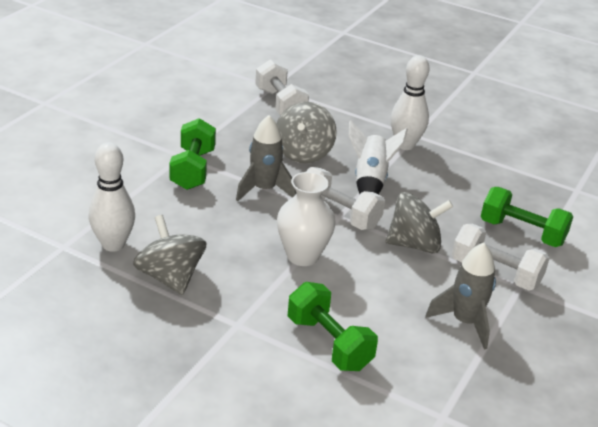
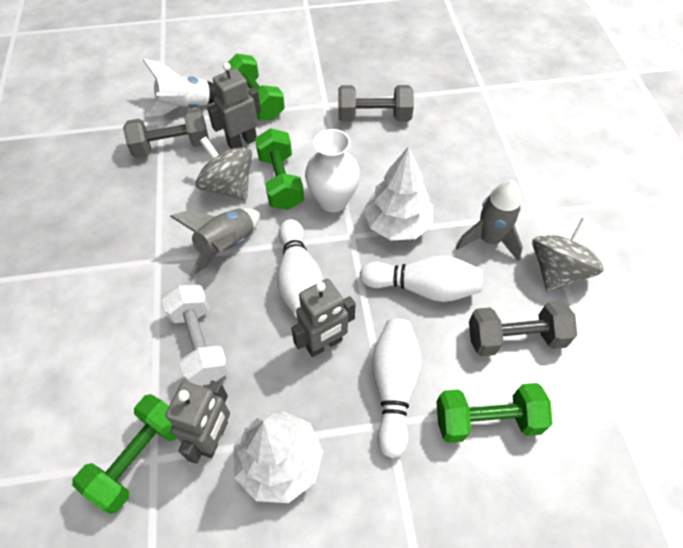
green dumbbell: 3 -> 4
grey dumbbell: 0 -> 3
grey robot: 0 -> 3
grey spinning top: 3 -> 2
white bowling pin: 2 -> 3
white dumbbell: 3 -> 1
white tree: 0 -> 2

